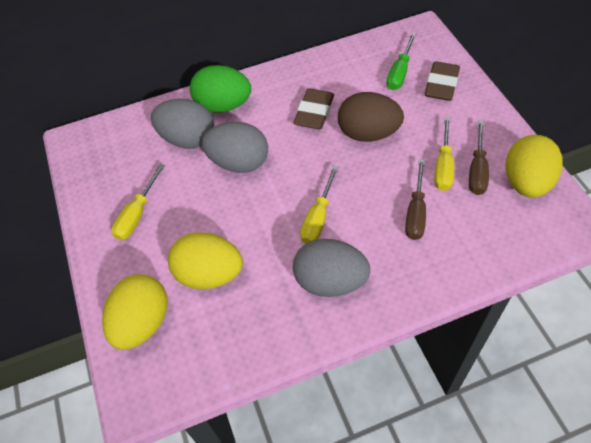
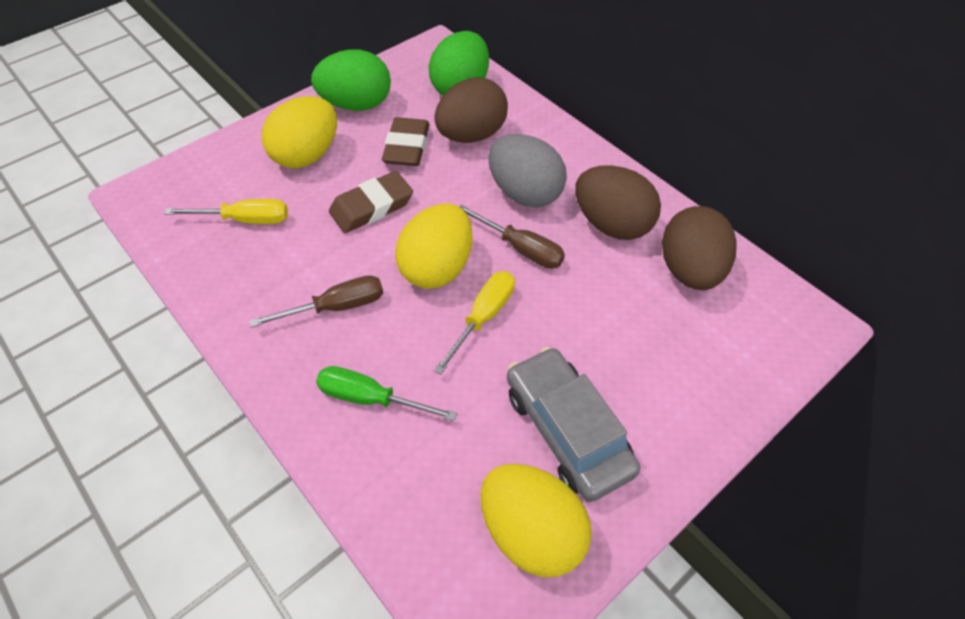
brown egg: 1 -> 3
green egg: 1 -> 2
grey car: 0 -> 1
grey egg: 3 -> 1
yellow screwdriver: 3 -> 2

